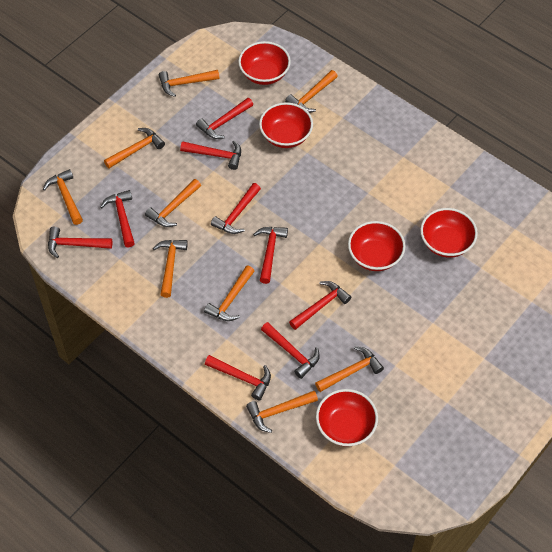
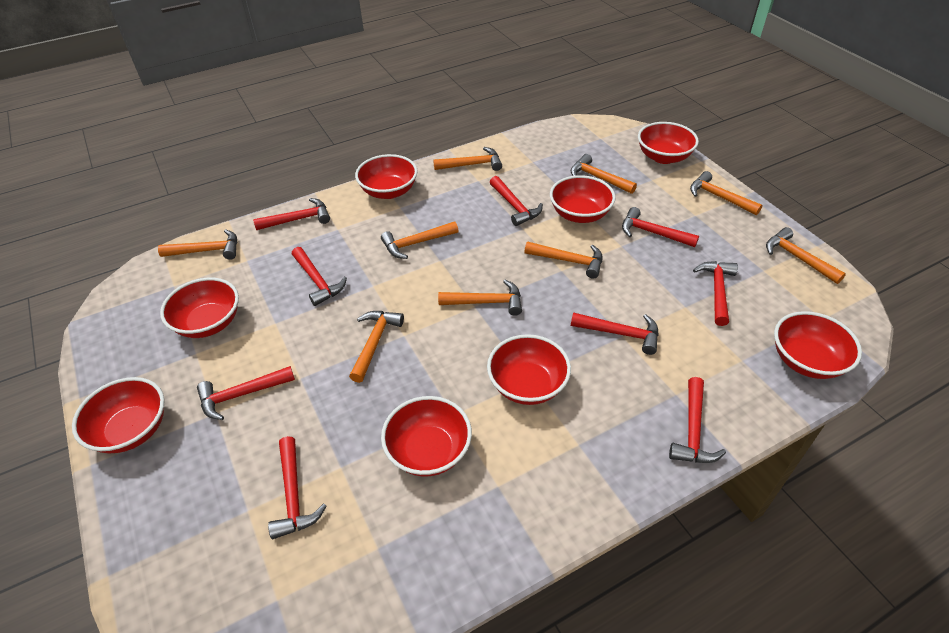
red bowl: 5 -> 8

